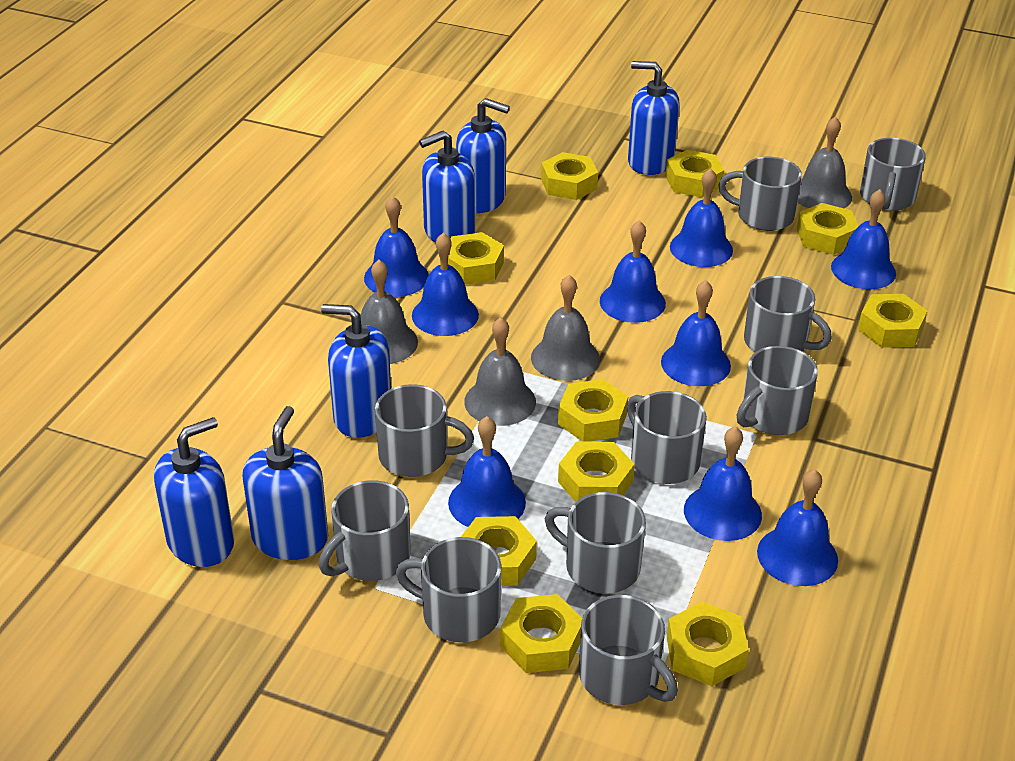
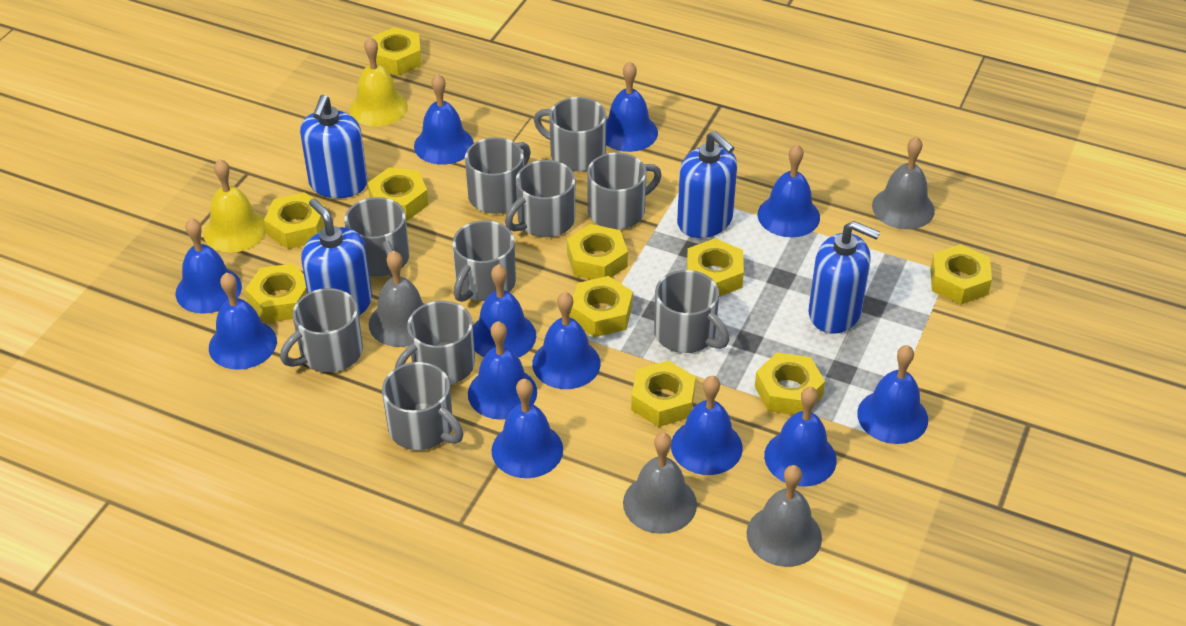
blue bell: 9 -> 12
blue soap dispenser: 6 -> 4
yellow bell: 0 -> 2

